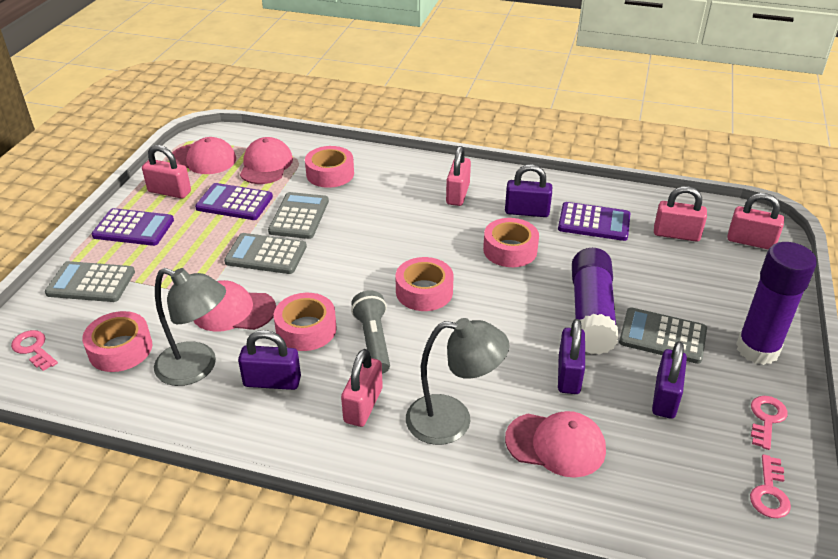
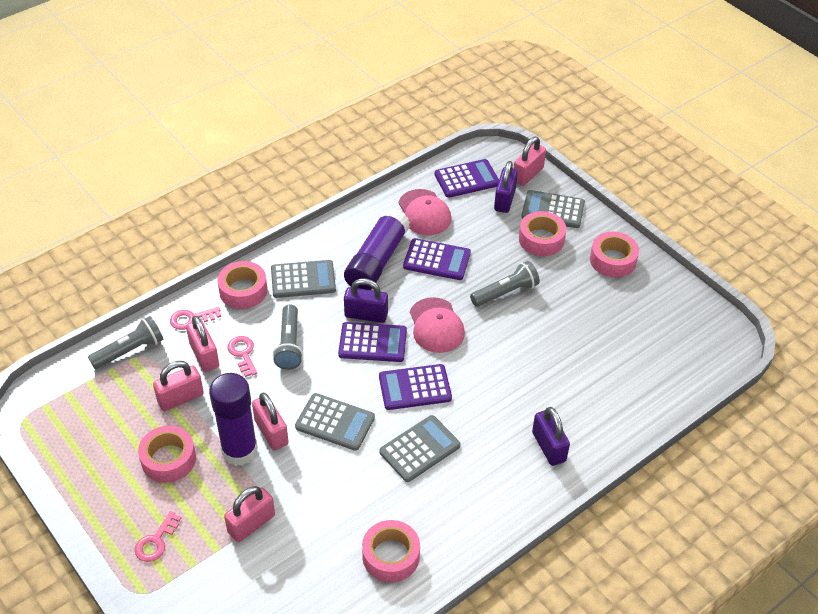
grey flashlight: 1 -> 3
grey lamp: 2 -> 0
pink cap: 4 -> 2
purple calculator: 3 -> 4
purple padlock: 4 -> 3

